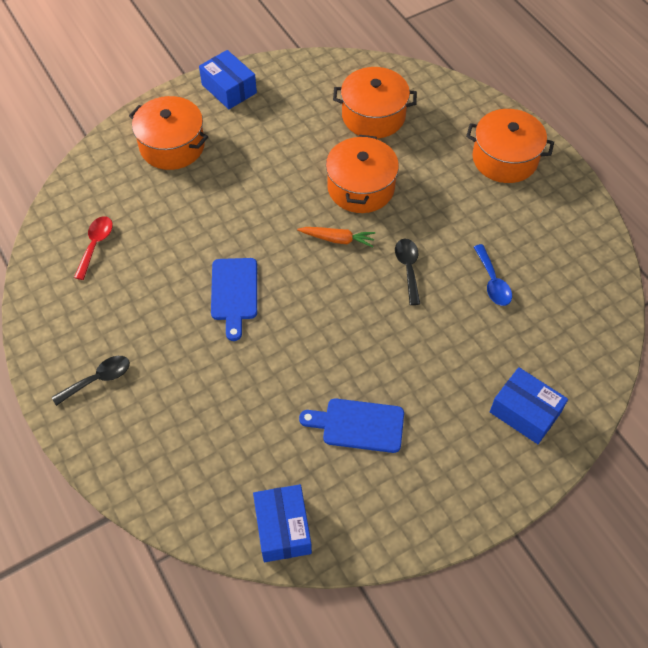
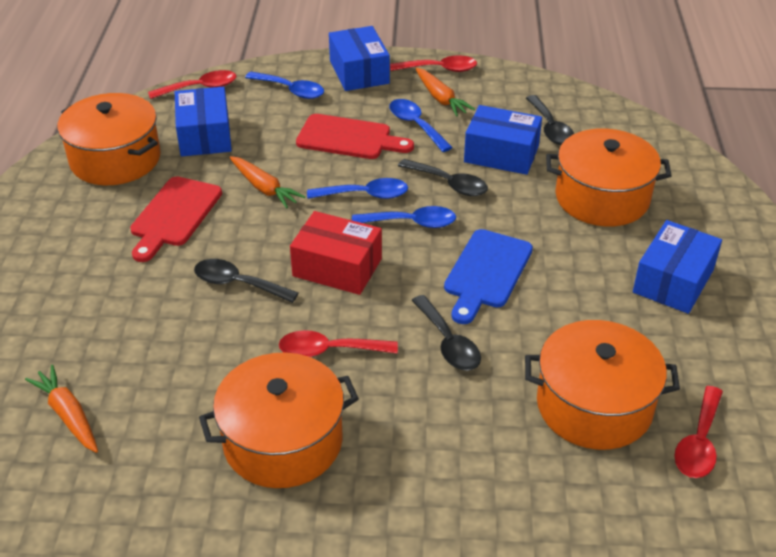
black spoon: 2 -> 4
blue box: 3 -> 4
blue cutting board: 2 -> 1
blue spoon: 1 -> 4
orange carrot: 1 -> 3
red box: 0 -> 1
red cutting board: 0 -> 2
red spoon: 1 -> 4

